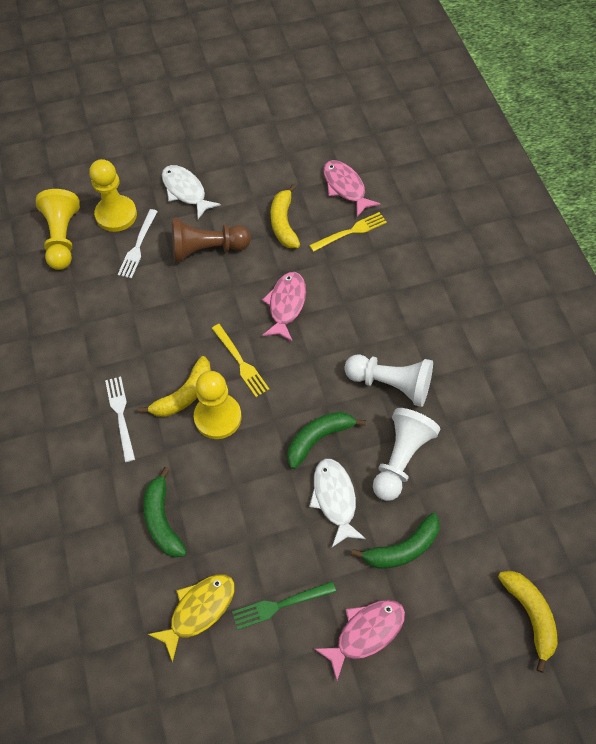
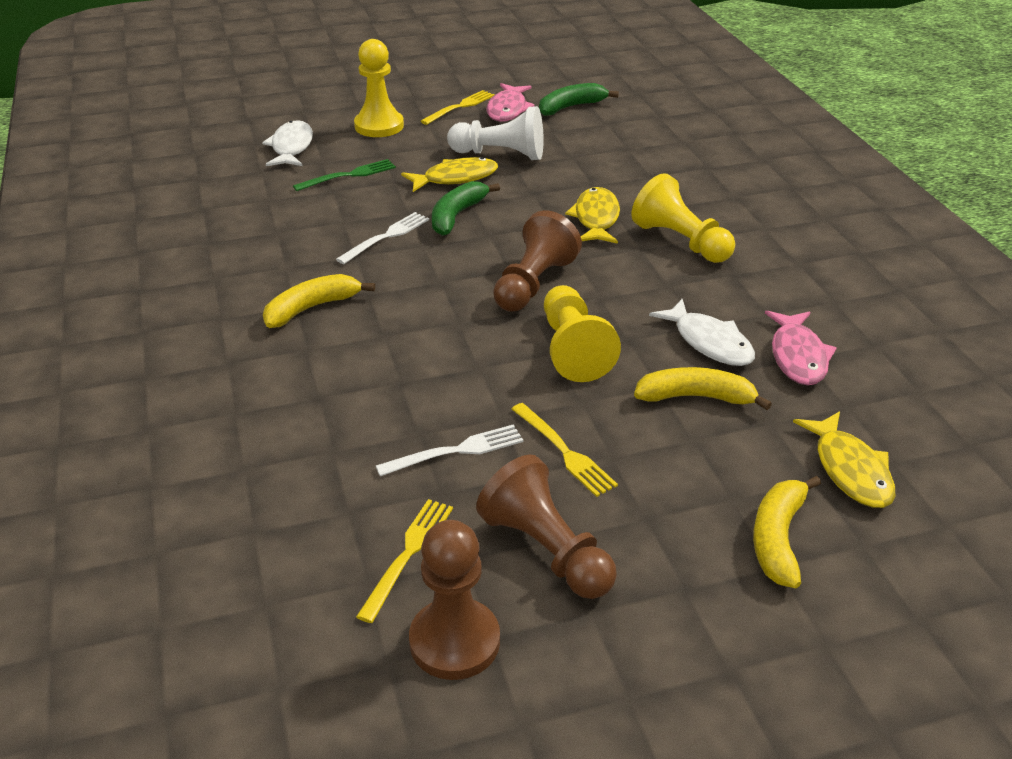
brown pawn: 1 -> 3
green banana: 3 -> 2
pink fish: 3 -> 2
white pawn: 2 -> 1
yellow fish: 1 -> 3
yellow fork: 2 -> 3

